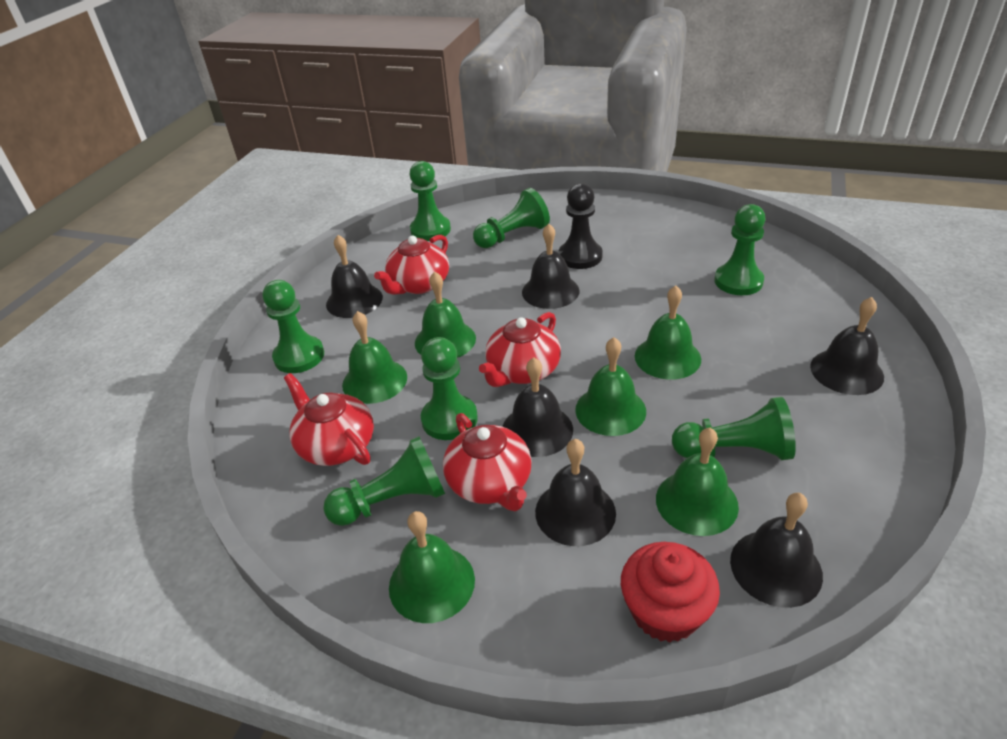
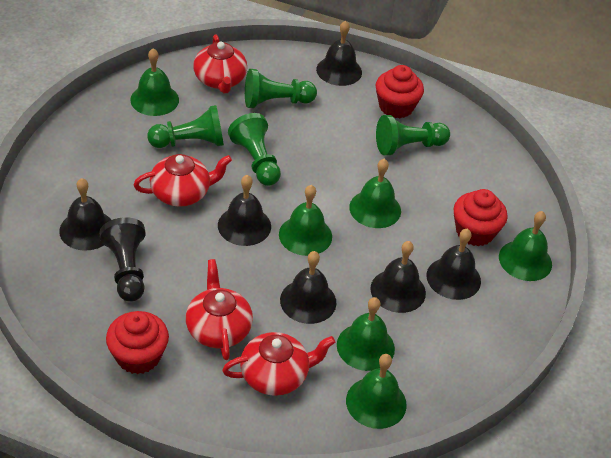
green pawn: 7 -> 4
red cupcake: 1 -> 3

